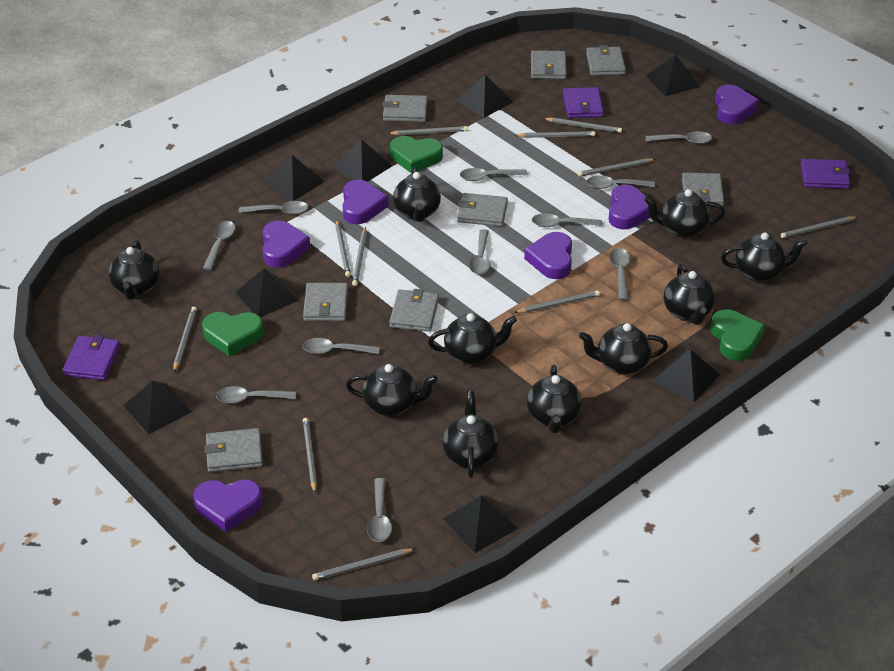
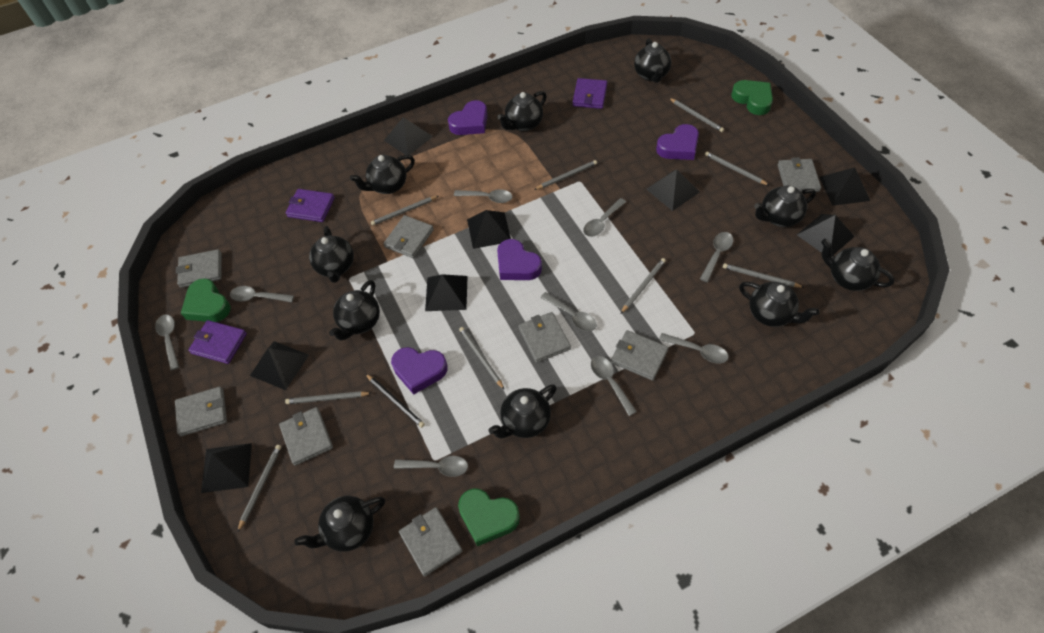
black pencil: 0 -> 1
grey pencil: 11 -> 9
grey spoon: 11 -> 9
purple heart: 6 -> 4

